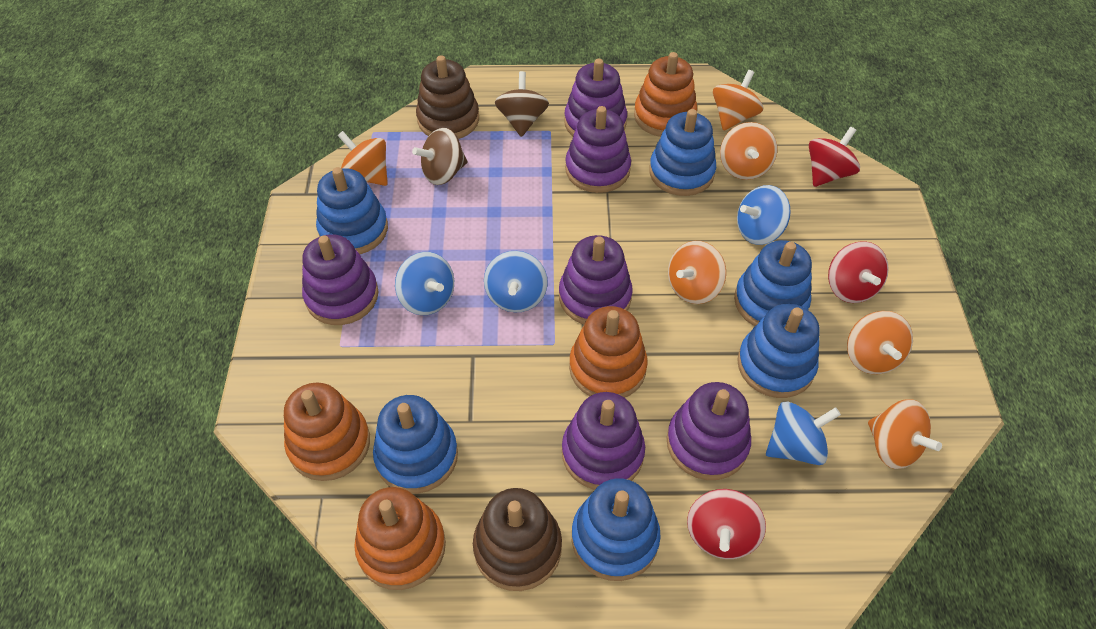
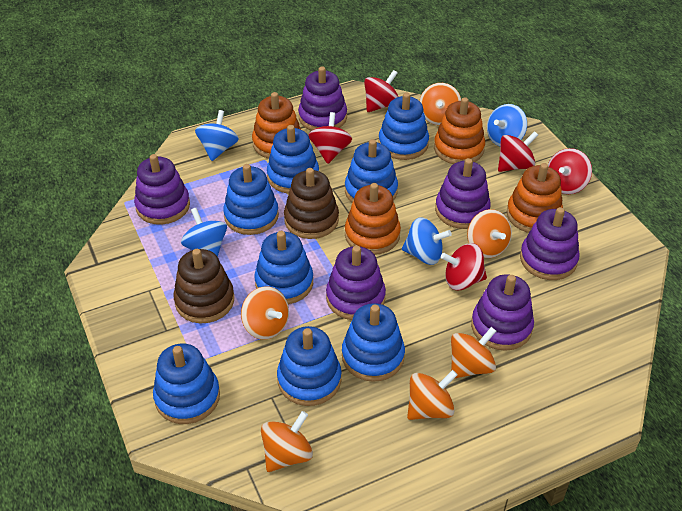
blue stacking toy: 6 -> 8
brown spinning top: 2 -> 0
red spinning top: 3 -> 5

